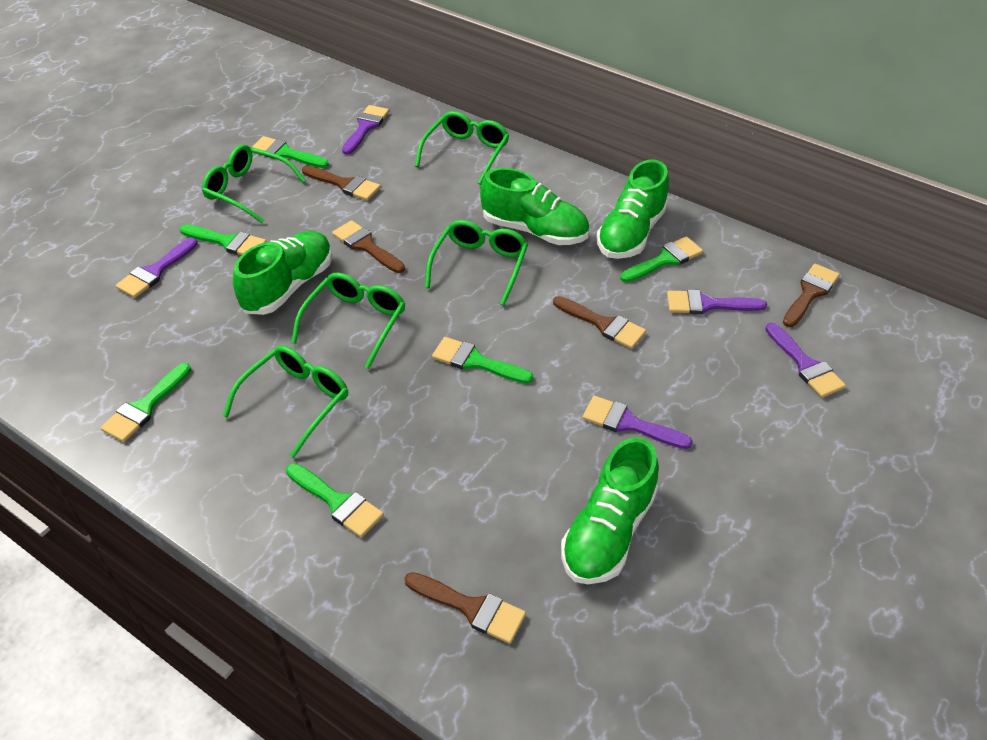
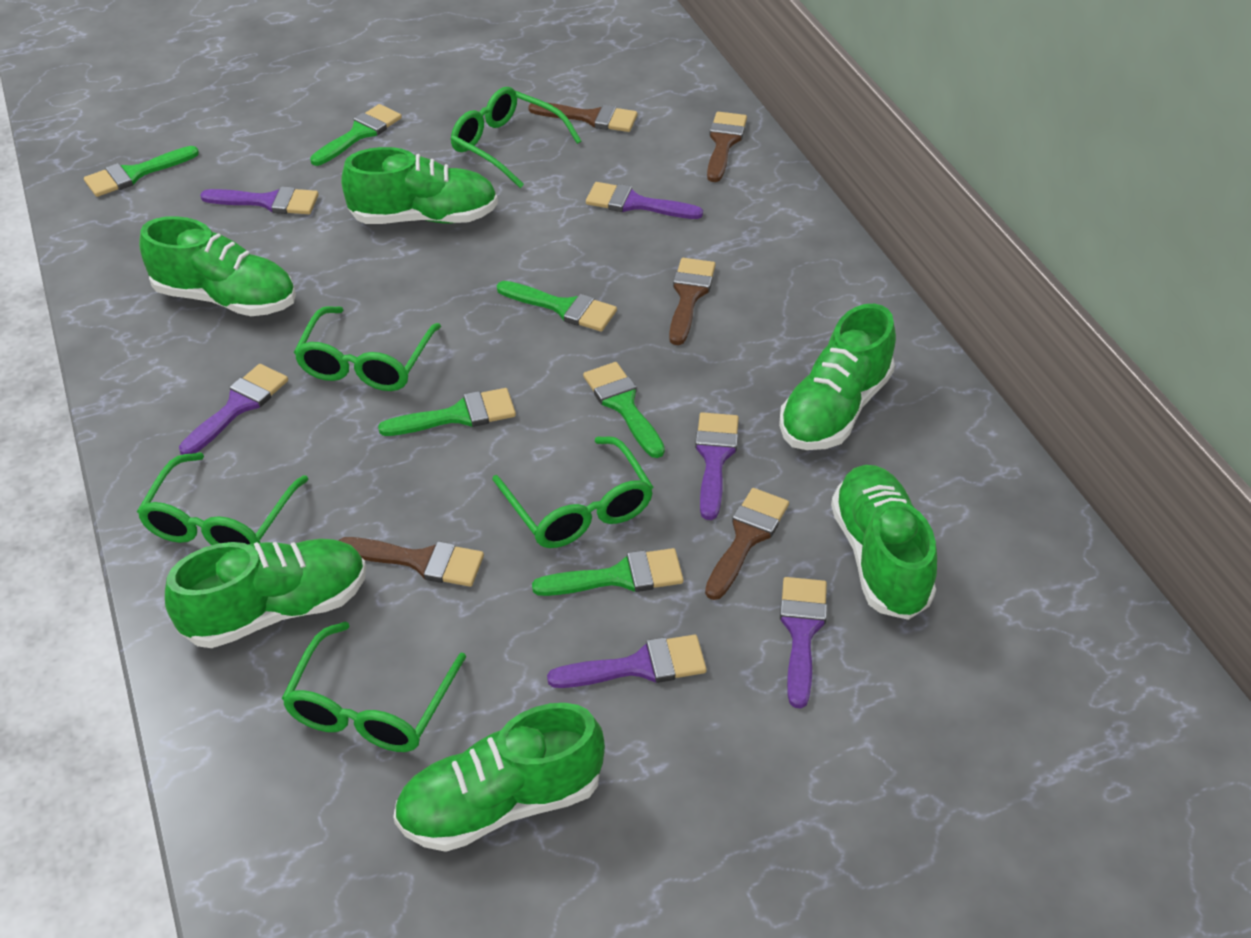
green shoe: 4 -> 6
purple brush: 5 -> 6

